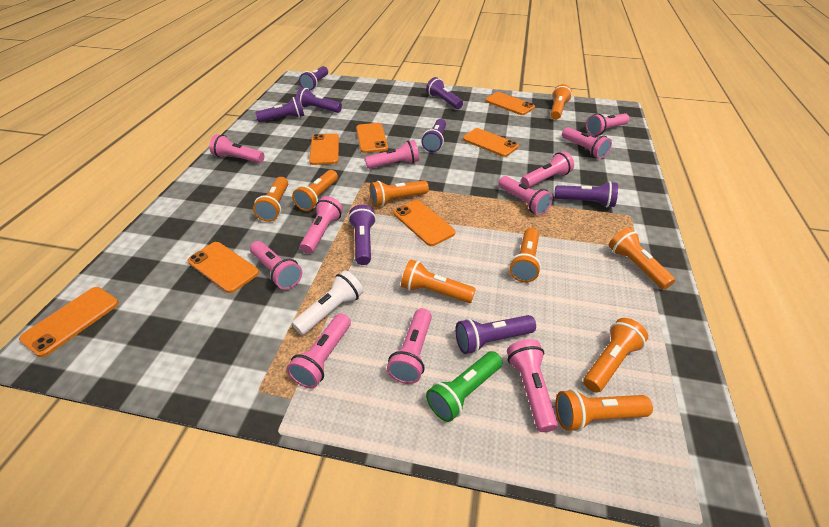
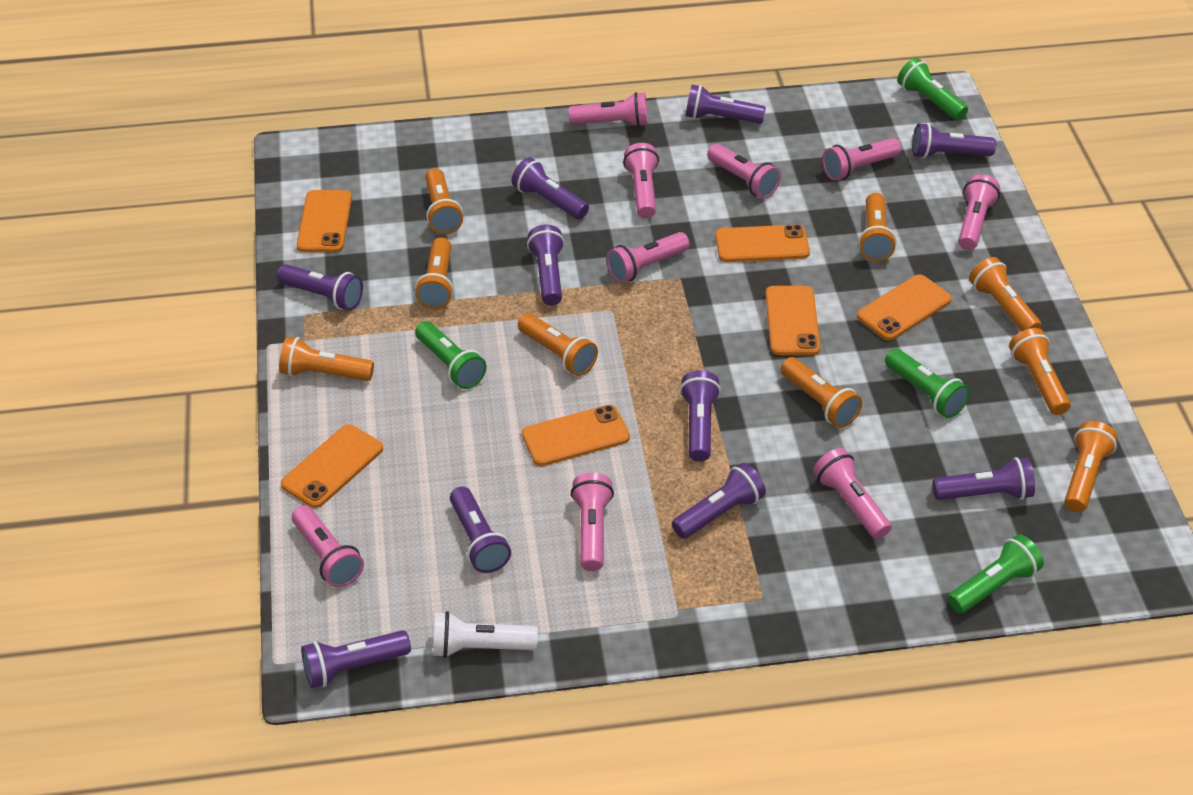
green flashlight: 1 -> 4
orange phone: 7 -> 6
pink flashlight: 11 -> 9
purple flashlight: 8 -> 10

